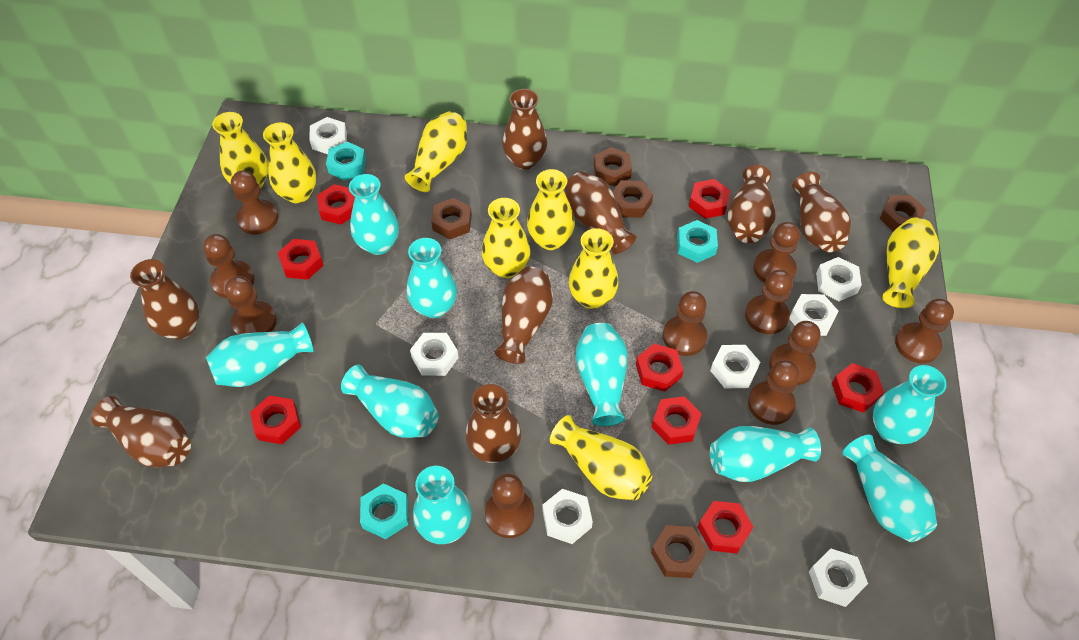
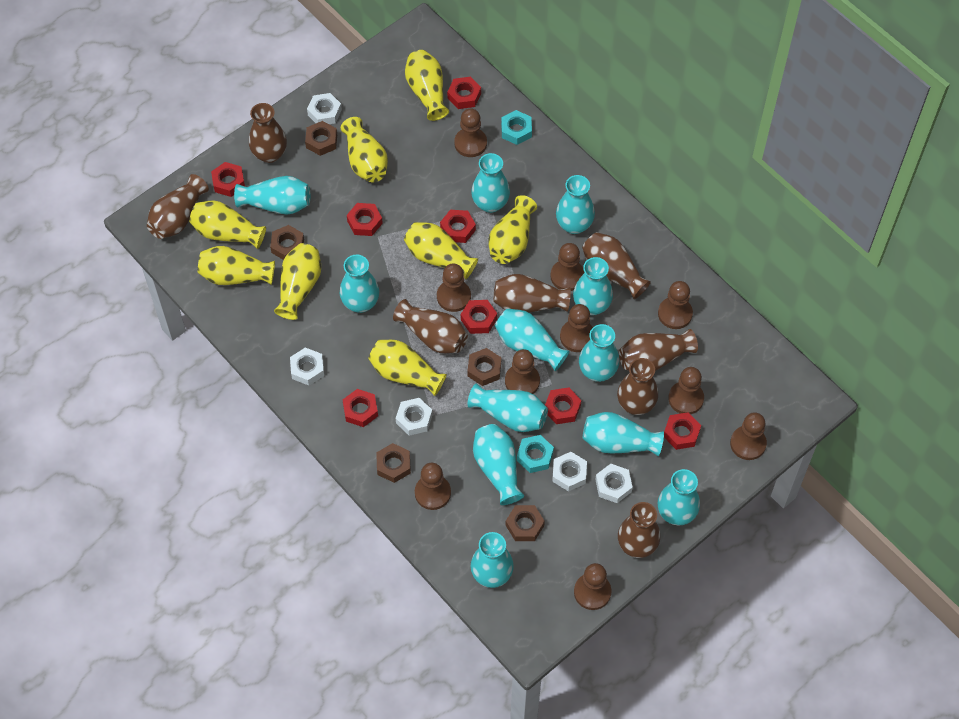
turquoise nut: 3 -> 2
turquoise vase: 9 -> 12
white nut: 7 -> 5

